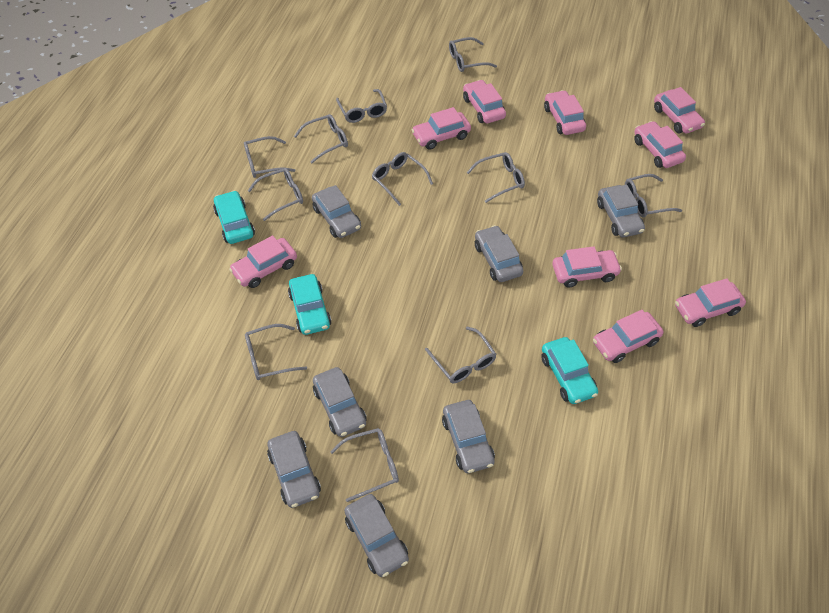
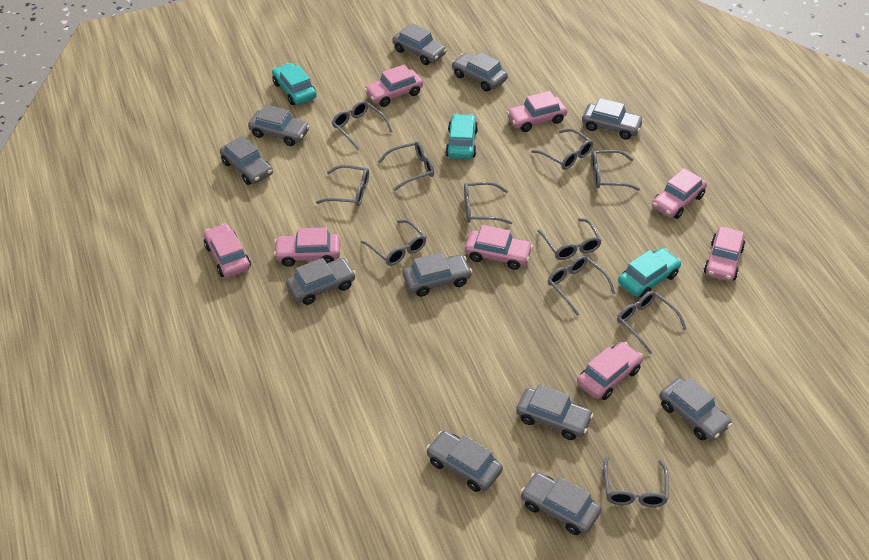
grey car: 7 -> 11
pink car: 9 -> 8

